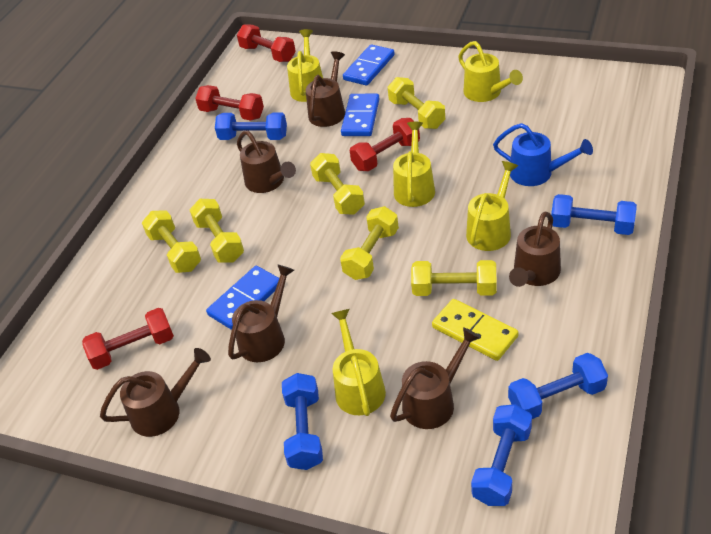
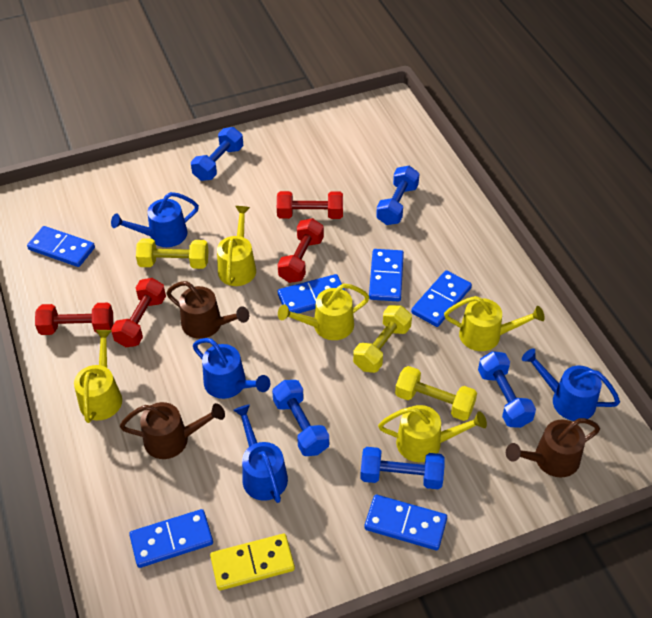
blue domino: 3 -> 6
blue watering can: 1 -> 4
brown watering can: 6 -> 3
yellow dumbbell: 6 -> 3

